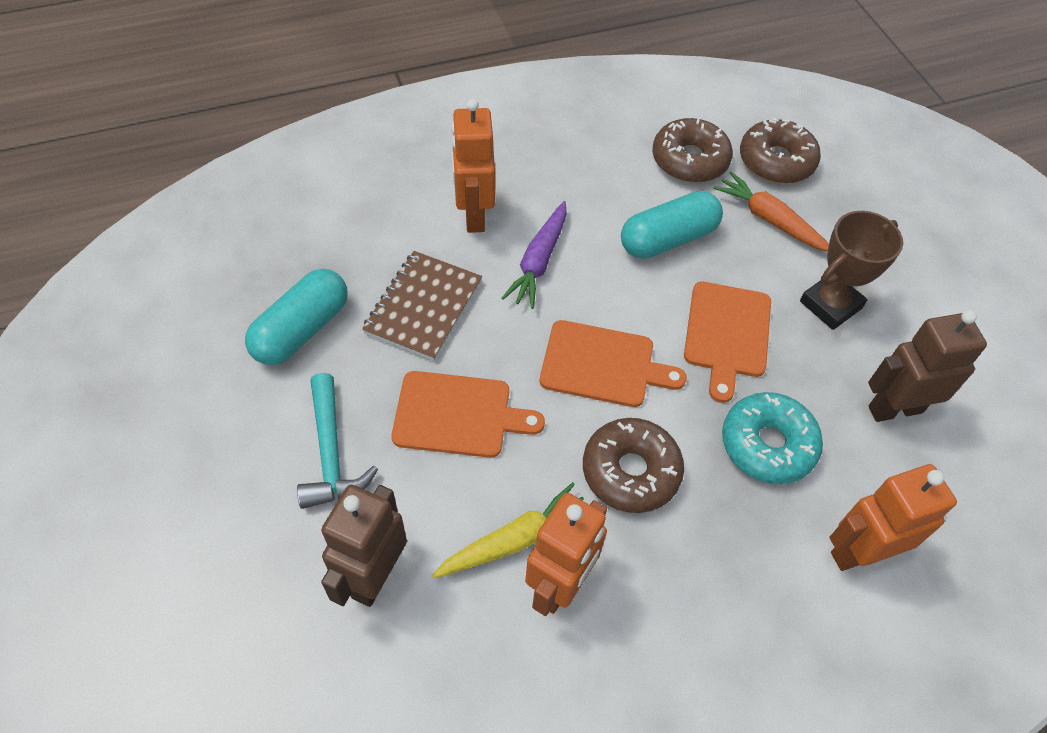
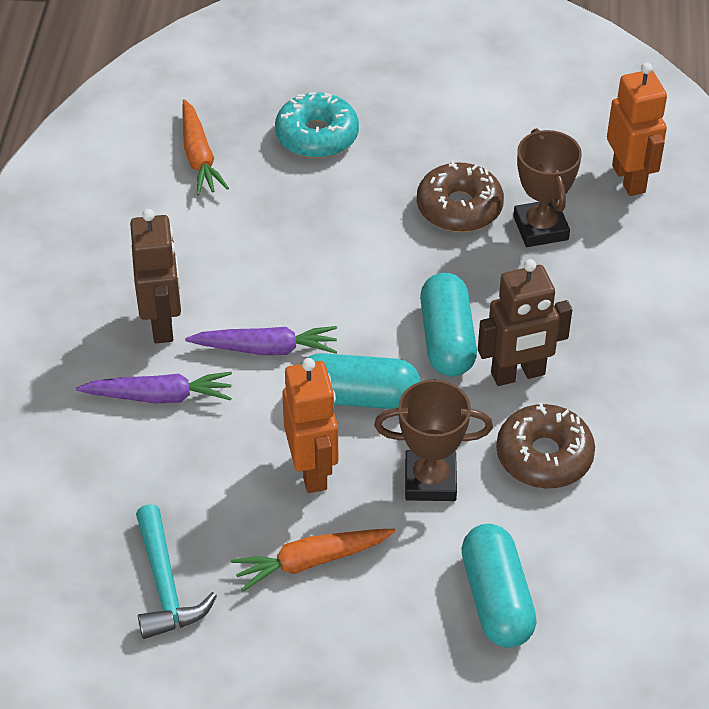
brown donut: 3 -> 2
brown notebook: 1 -> 0
brown trophy: 1 -> 2
orange carrot: 1 -> 2
orange cutting board: 3 -> 0
orange robot: 3 -> 2
purple carrot: 1 -> 2
turquoise capsule: 2 -> 3
yellow carrot: 1 -> 0

